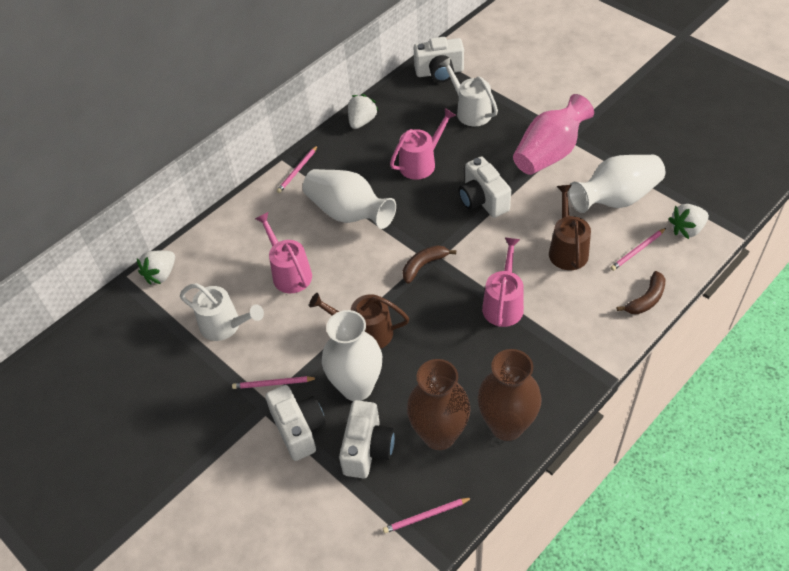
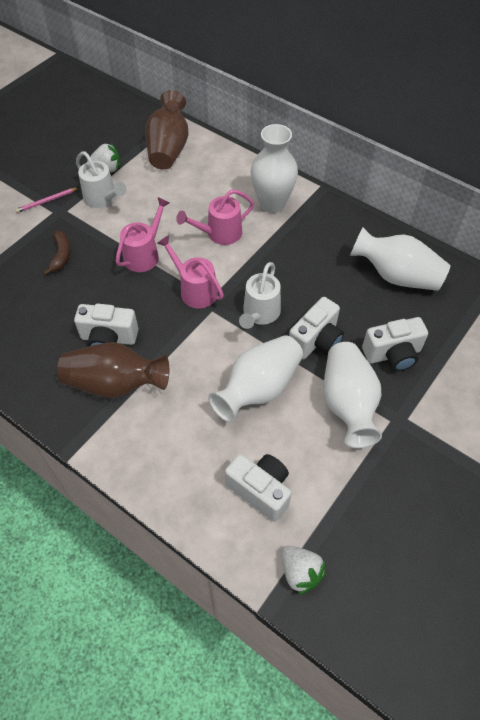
brown banana: 2 -> 1
brown watering can: 2 -> 0
pink pencil: 4 -> 1
pink vase: 1 -> 0
white strawberry: 3 -> 2
white vase: 3 -> 4

